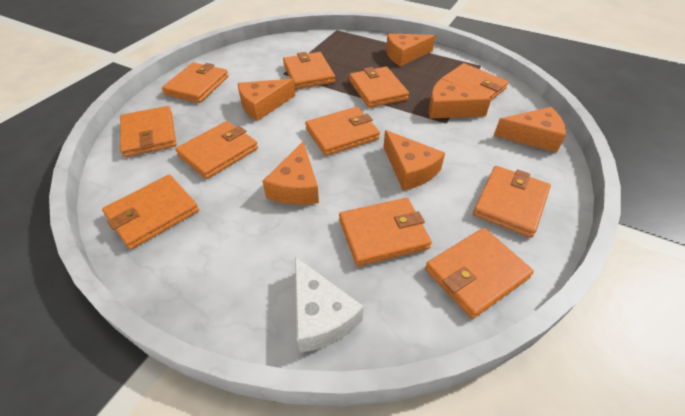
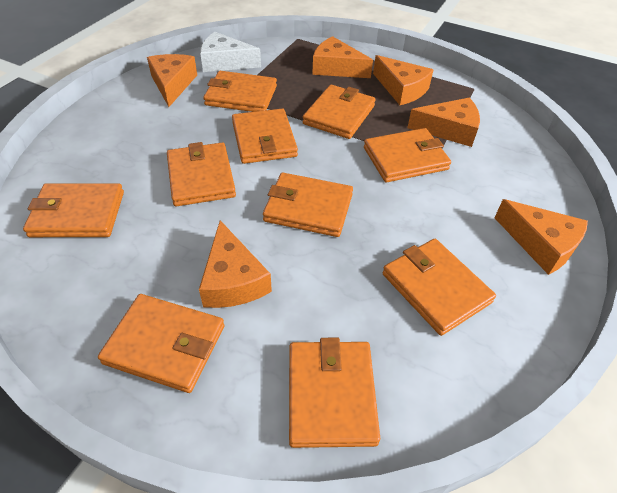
orange wallet: 11 -> 10

